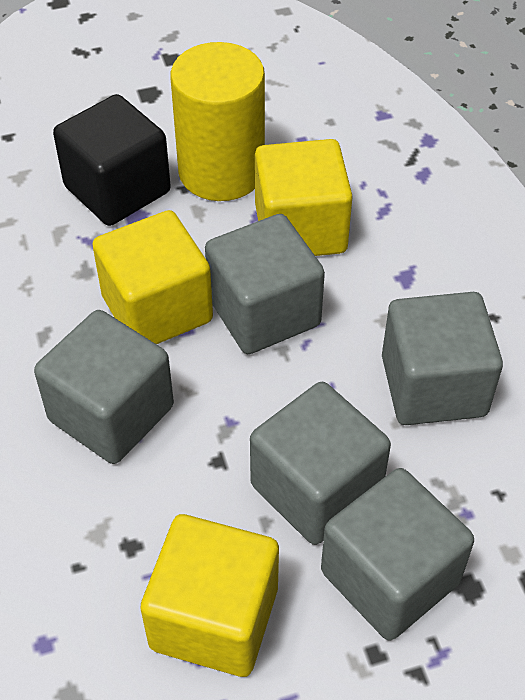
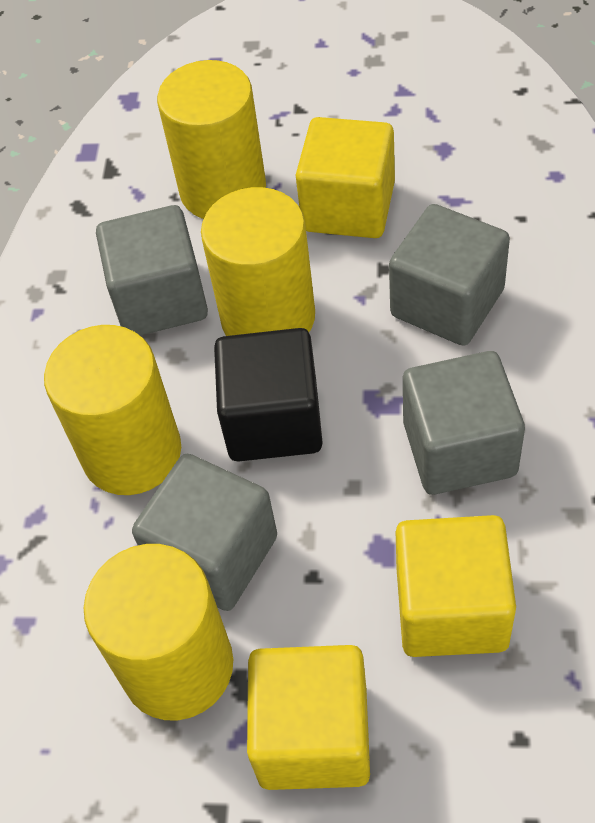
grey cube: 5 -> 4
yellow cylinder: 1 -> 4

